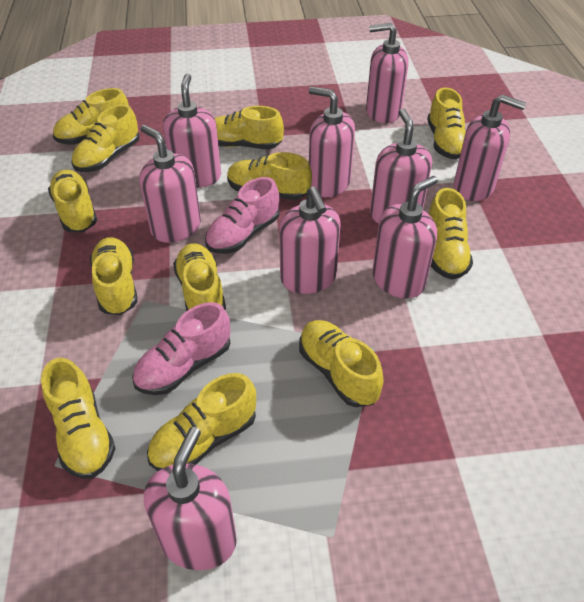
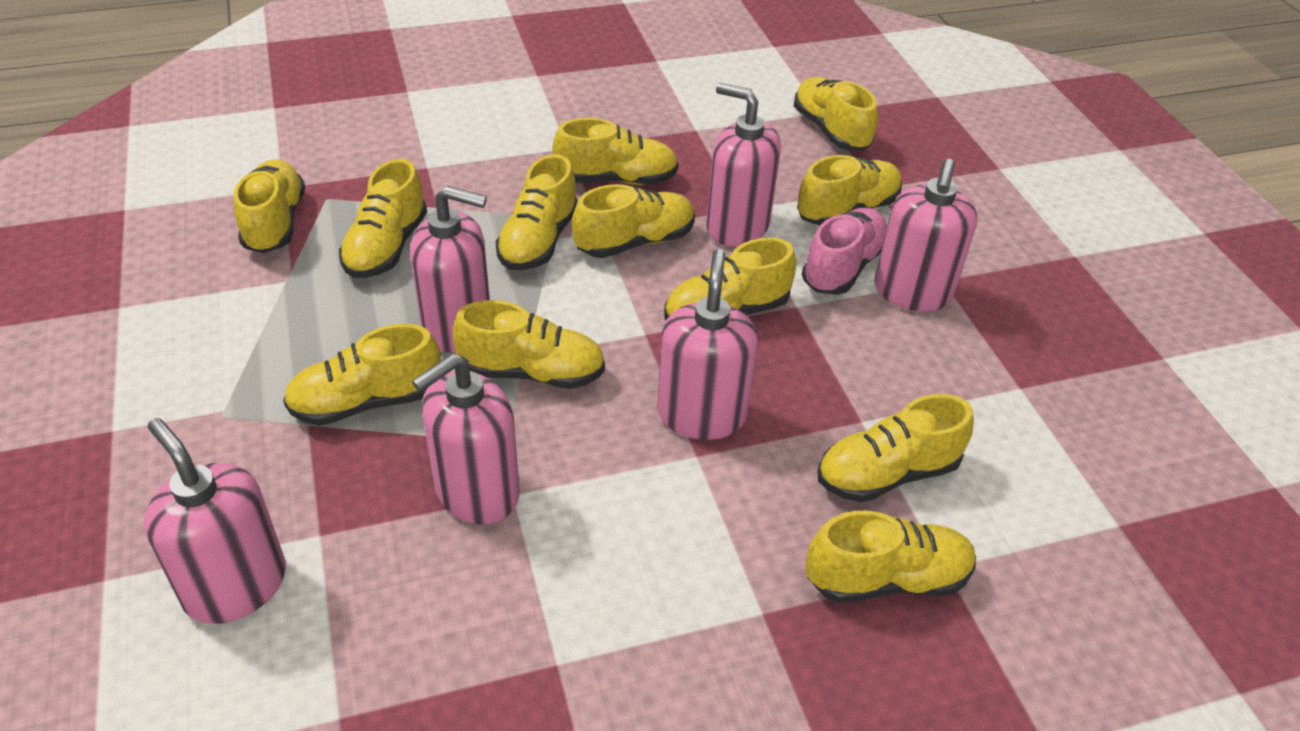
pink shoe: 2 -> 1
pink soap dispenser: 9 -> 6

